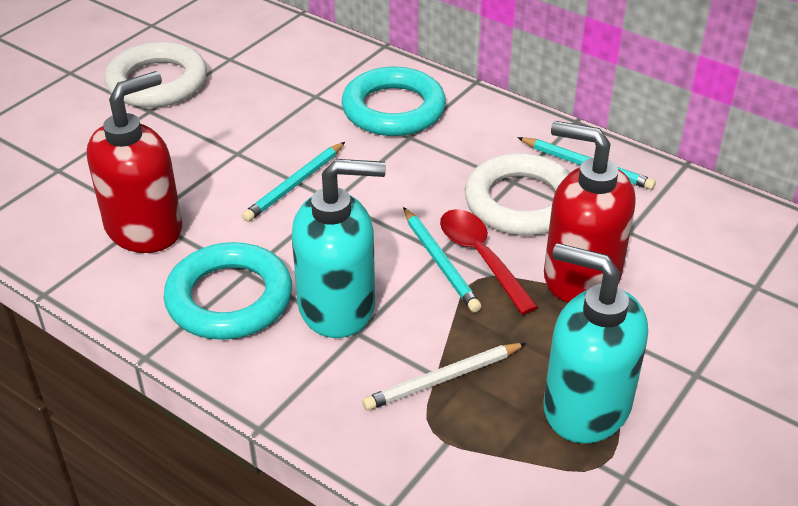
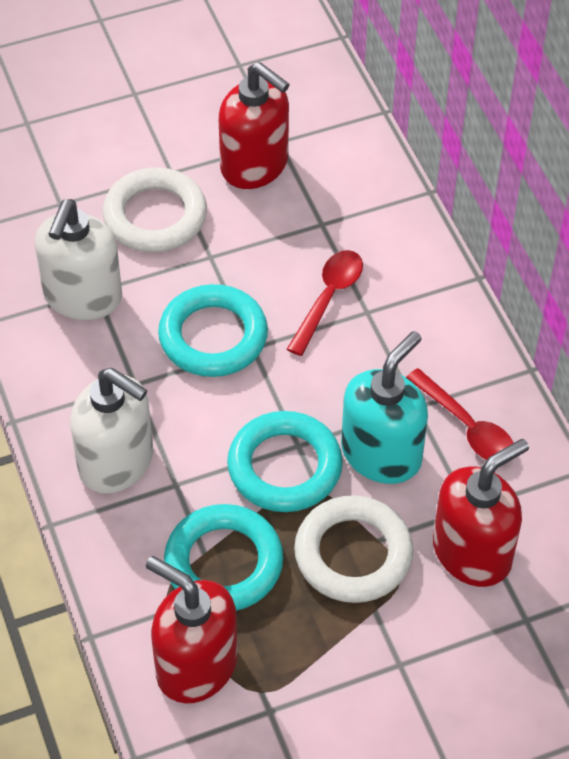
red soap dispenser: 2 -> 3
red spoon: 1 -> 2
turquoise pencil: 3 -> 0
turquoise ring: 2 -> 3
turquoise soap dispenser: 2 -> 1
white pencil: 1 -> 0
white soap dispenser: 0 -> 2

